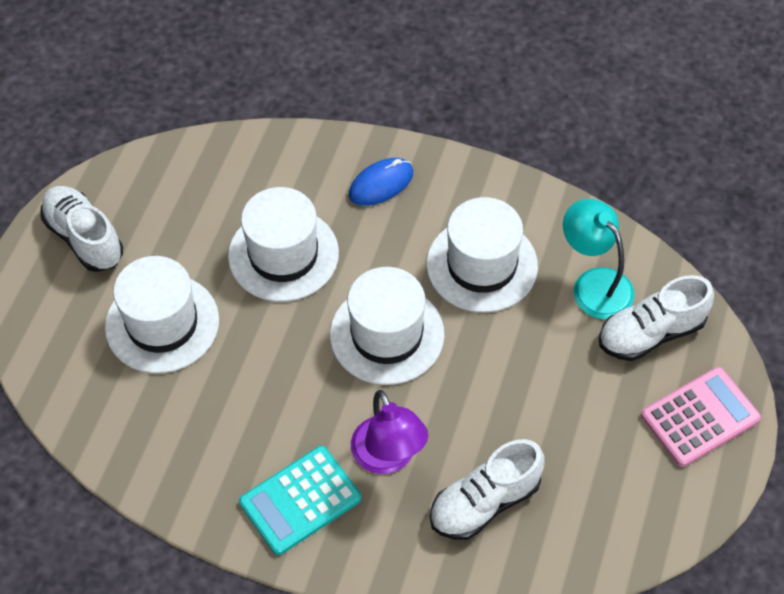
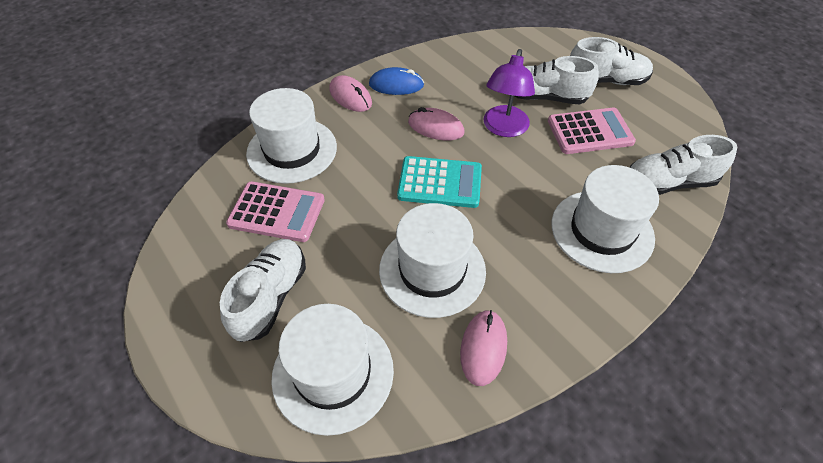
pink calculator: 1 -> 2
pink mouse: 0 -> 3
turquoise lamp: 1 -> 0
white shoe: 3 -> 4

